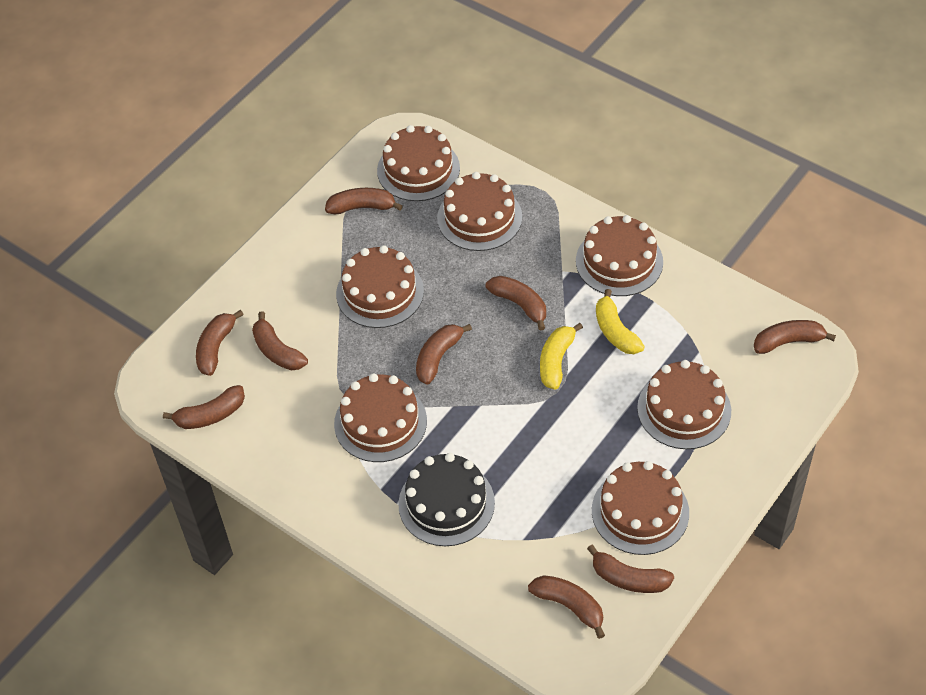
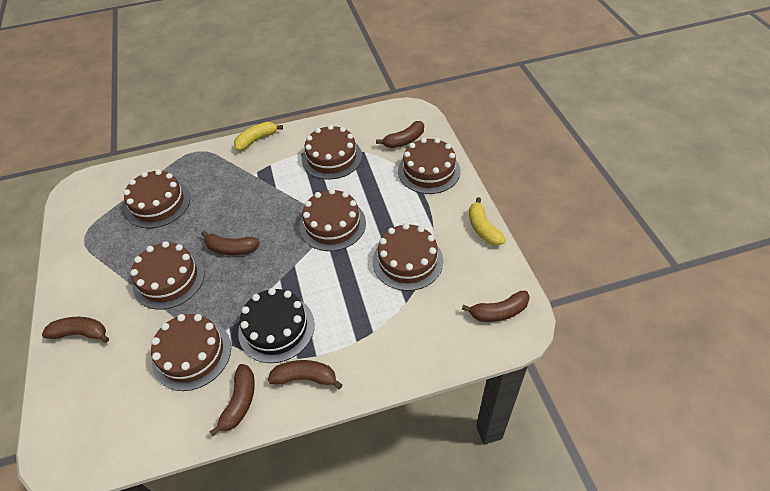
brown banana: 9 -> 6

